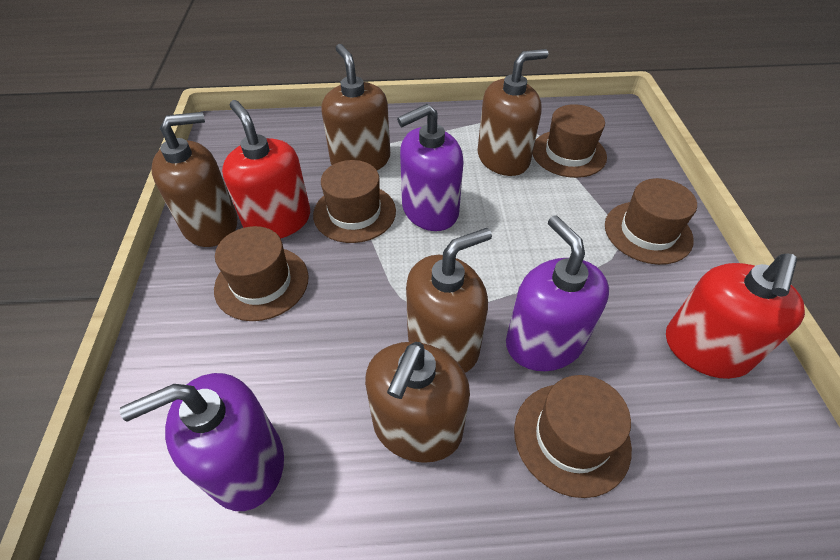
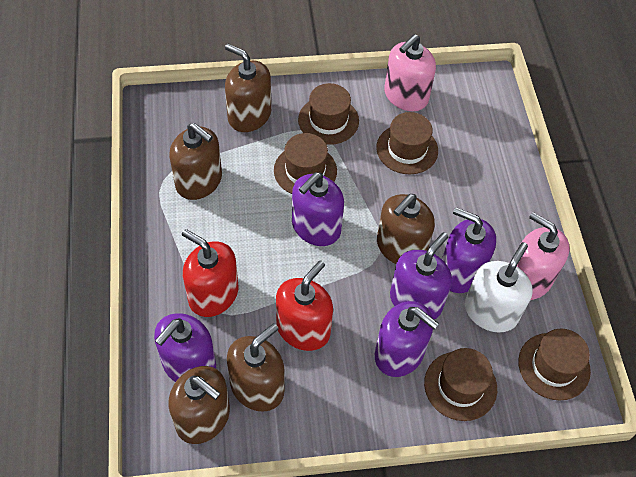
pink soap dispenser: 0 -> 2
purple soap dispenser: 3 -> 5
white soap dispenser: 0 -> 1

